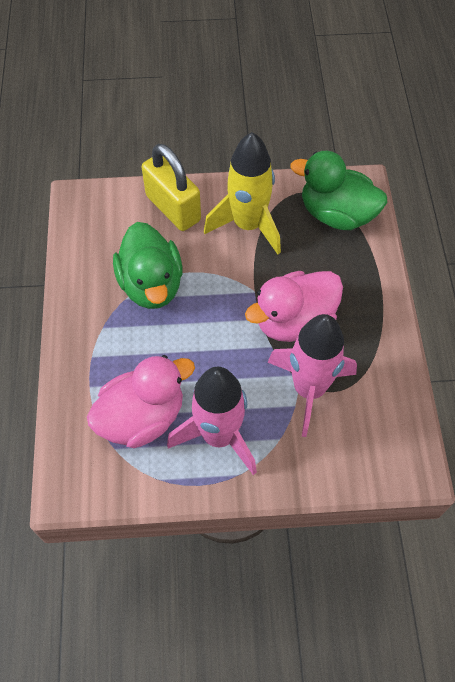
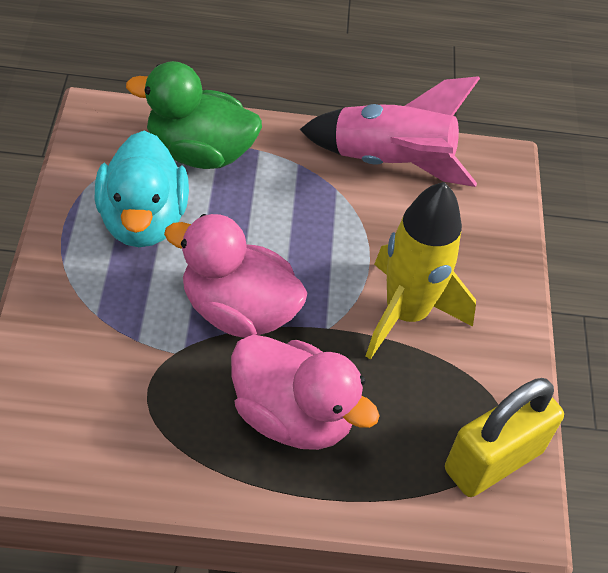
green duck: 2 -> 1
pink rocket: 2 -> 1
turquoise duck: 0 -> 1

